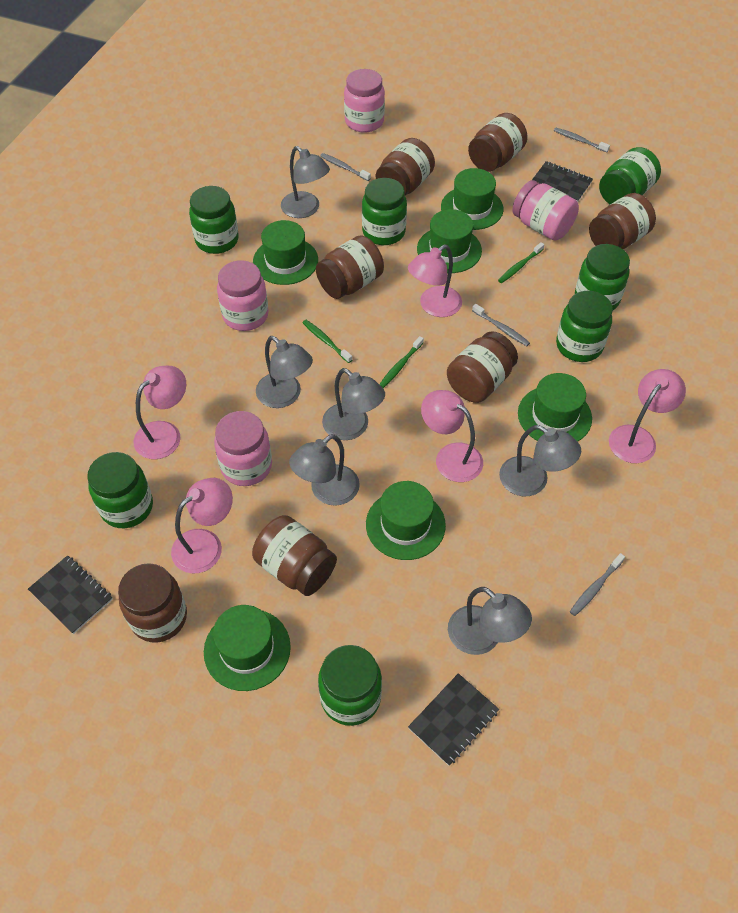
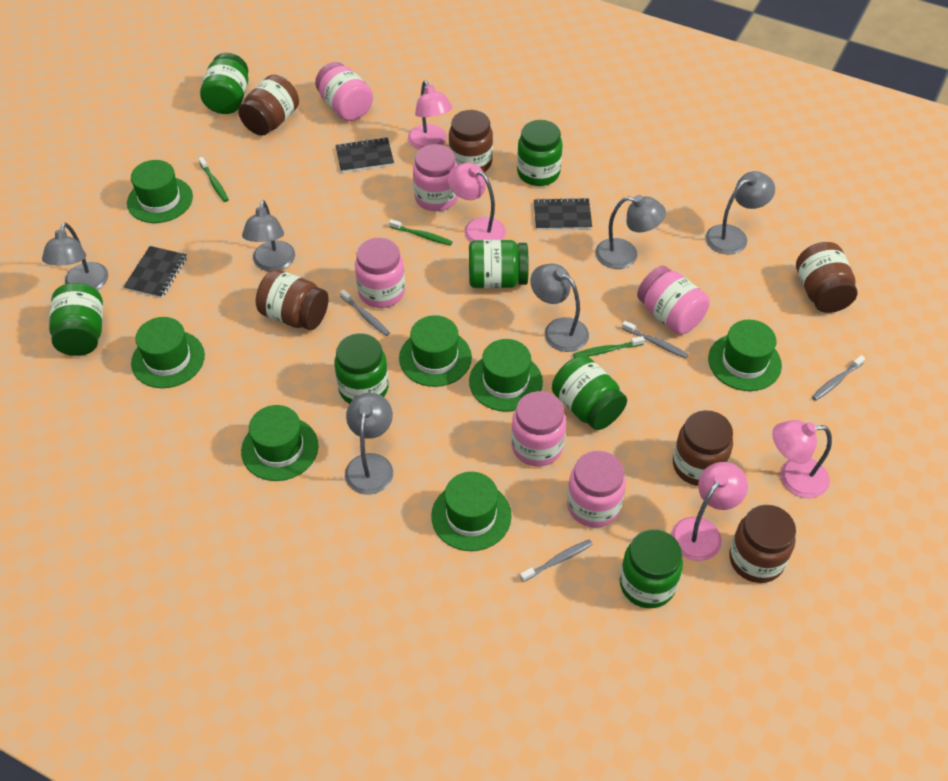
brown jar: 7 -> 6
green hat: 6 -> 7
pink jar: 4 -> 6
pink lamp: 5 -> 4

